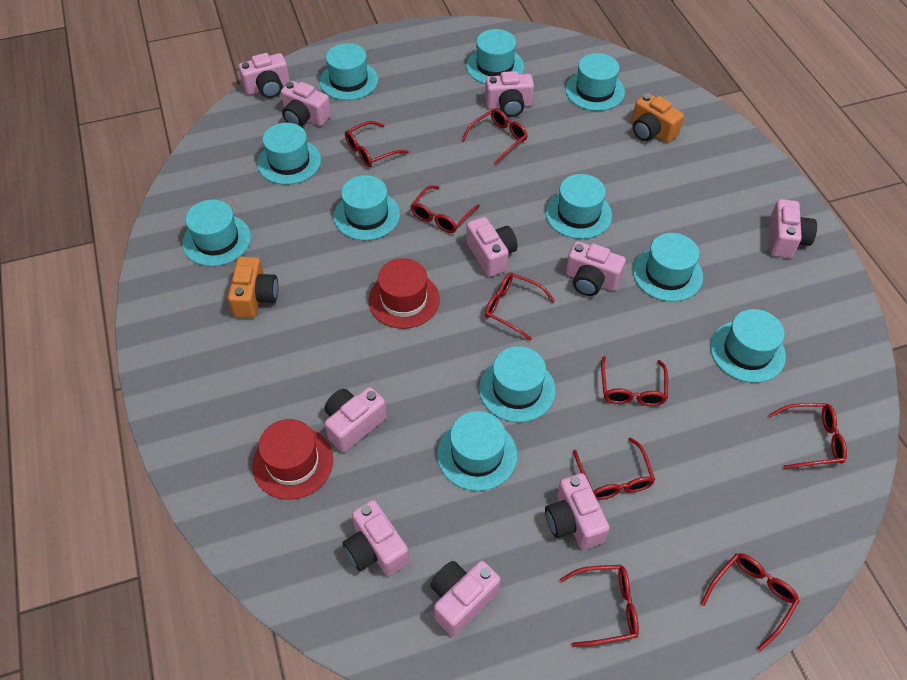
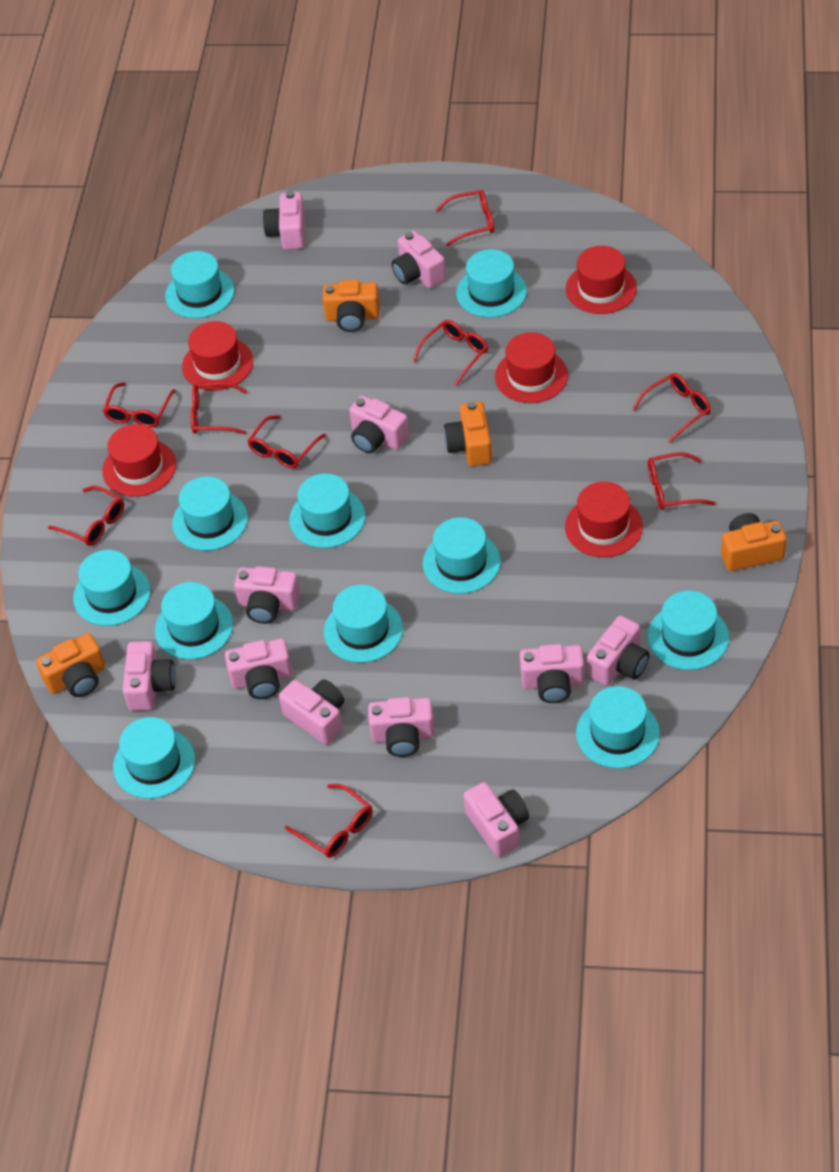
orange camera: 2 -> 4
pink camera: 10 -> 11
red hat: 2 -> 5

